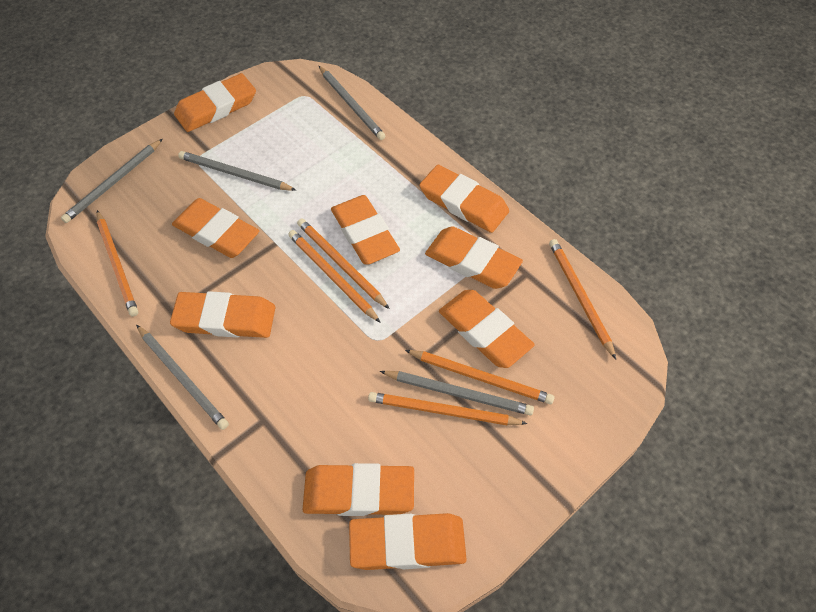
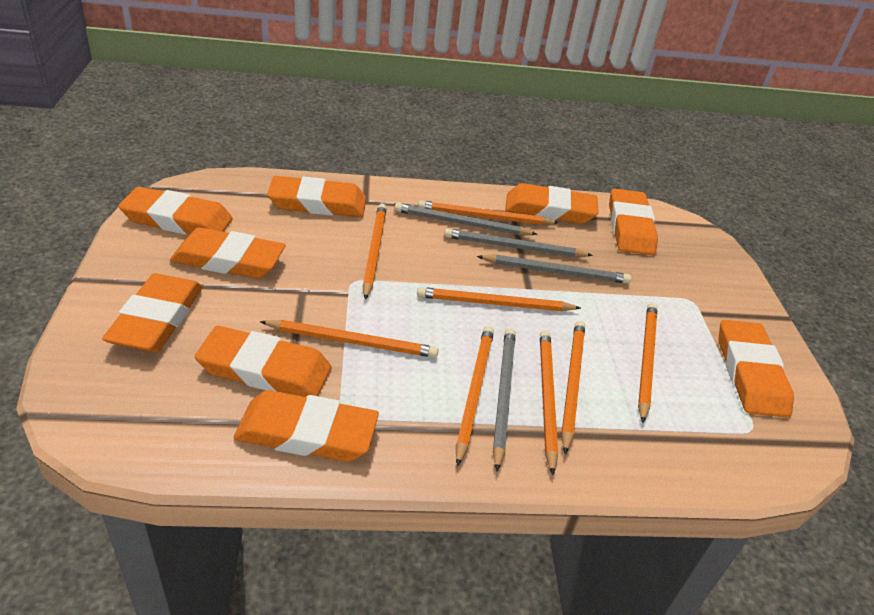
grey pencil: 5 -> 4
orange pencil: 6 -> 8

